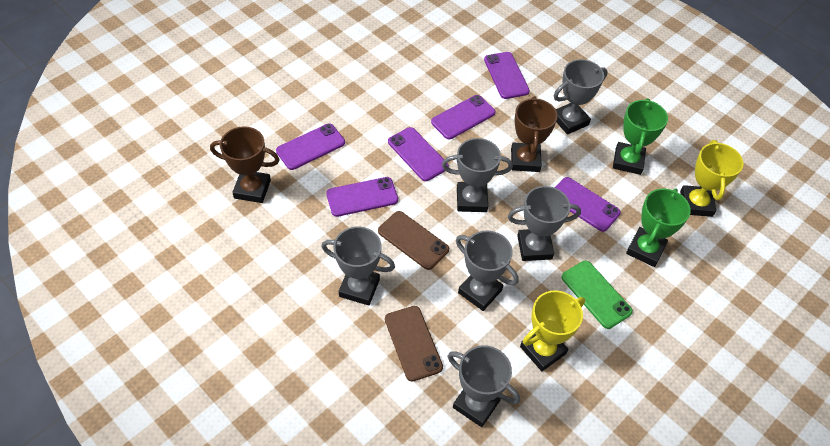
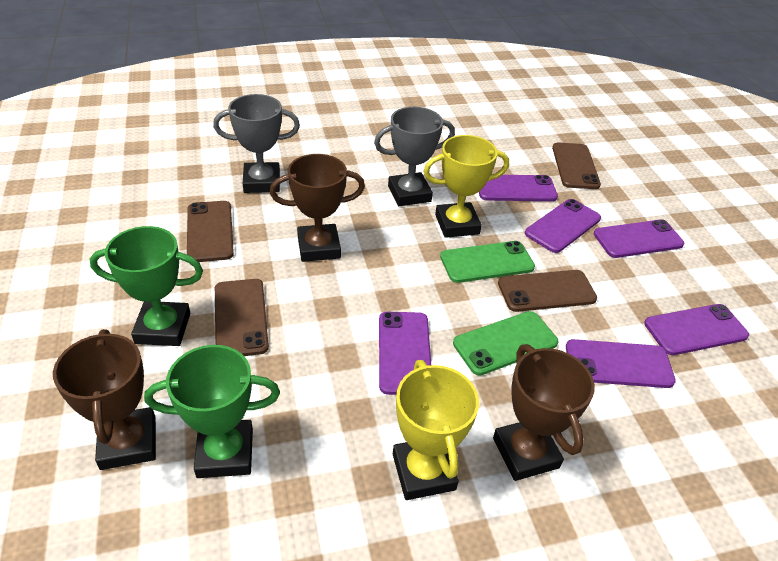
brown phone: 2 -> 4
brown trophy: 2 -> 3
green phone: 1 -> 2
grey trophy: 6 -> 2

